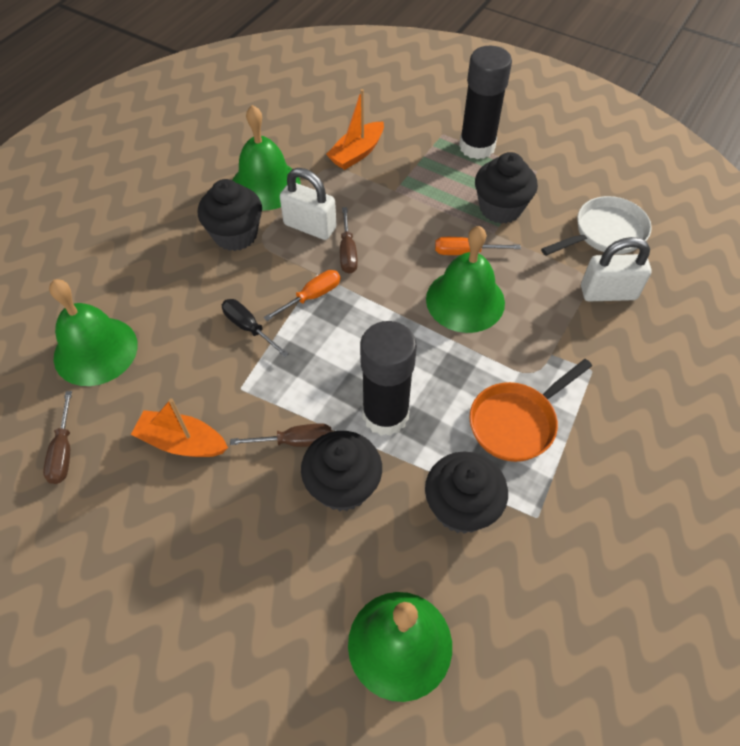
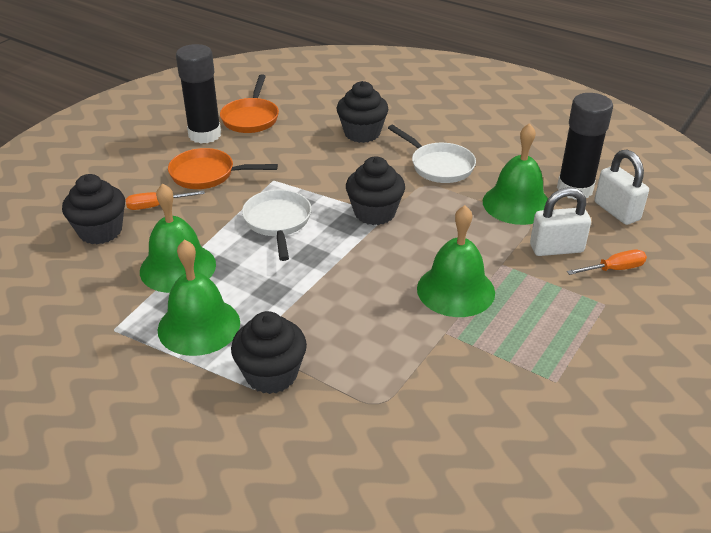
black screwdriver: 1 -> 0
brown screwdriver: 3 -> 0
orange boat: 2 -> 0
orange pan: 1 -> 2
white pan: 1 -> 2

